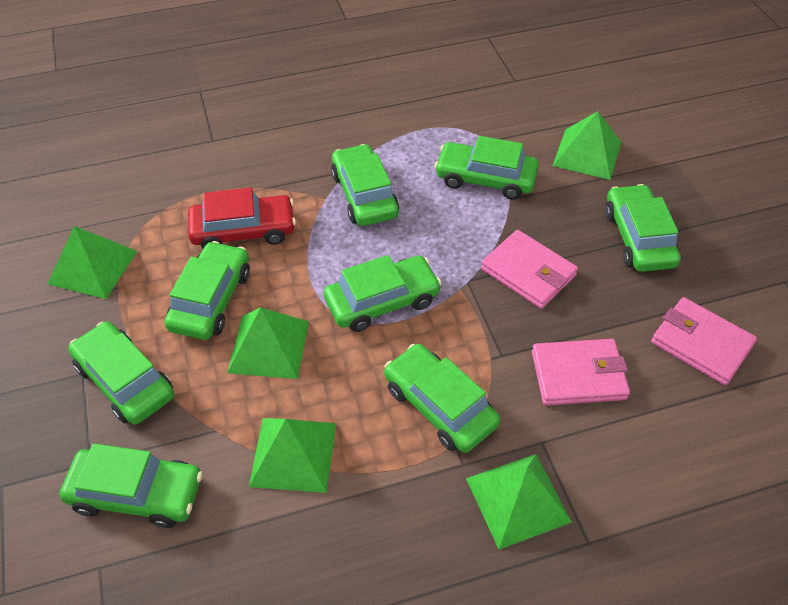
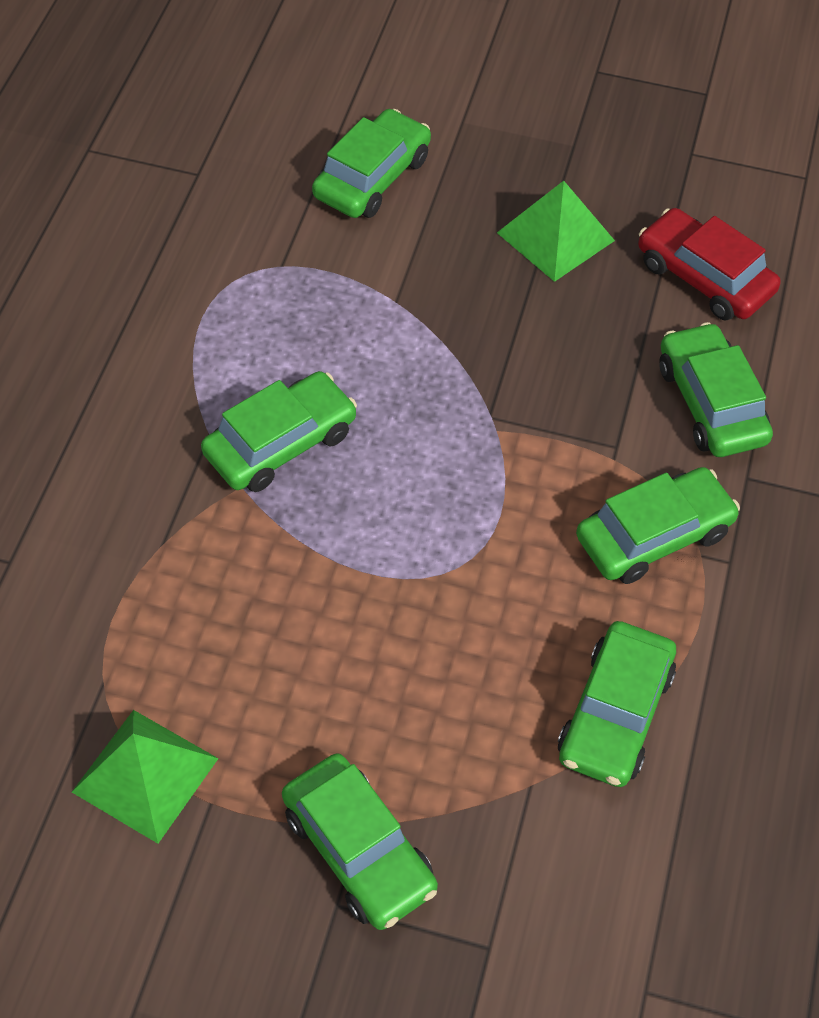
green car: 8 -> 6
green pyramid: 5 -> 2
pink wallet: 3 -> 0

